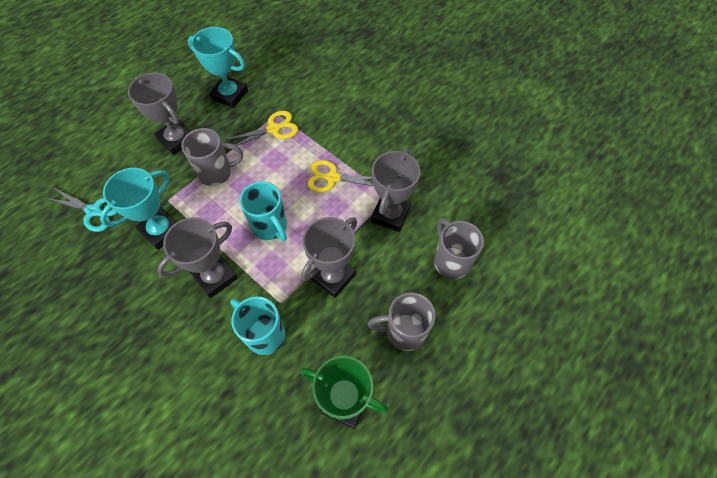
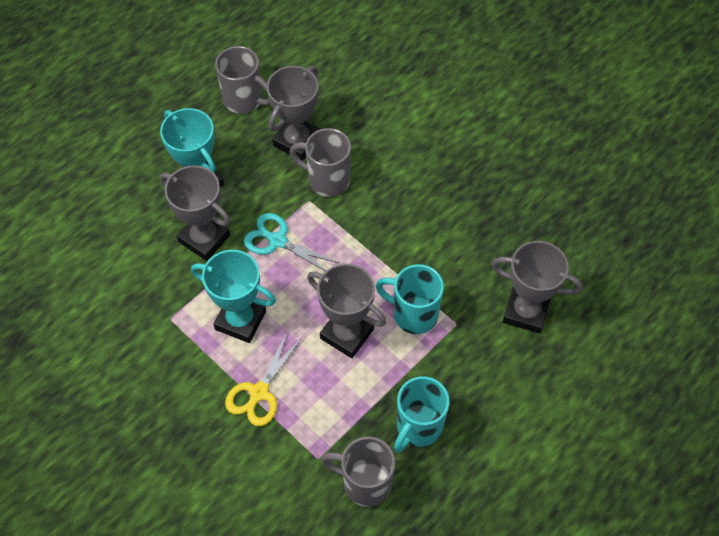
green trophy: 1 -> 0
yellow scissors: 2 -> 1

